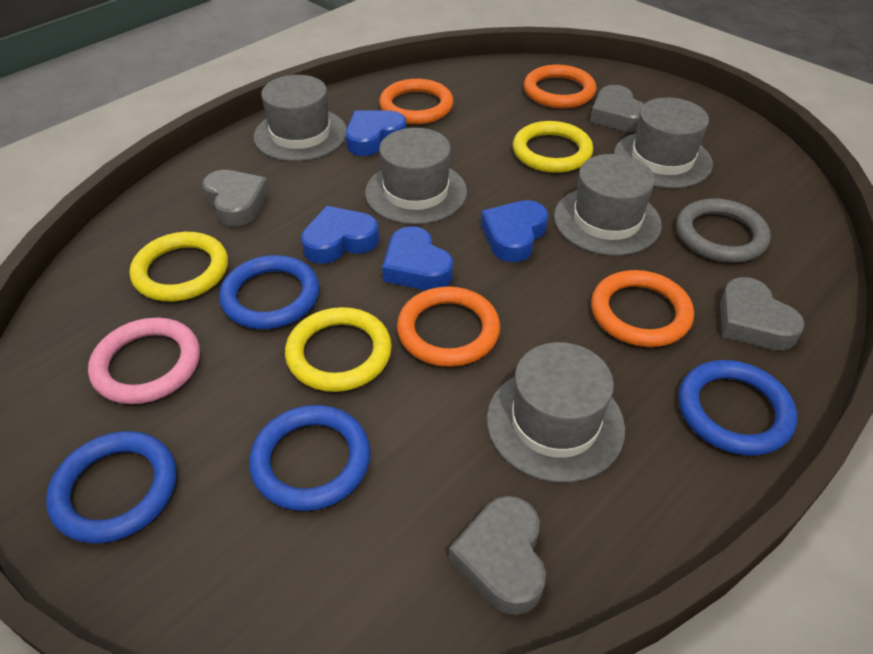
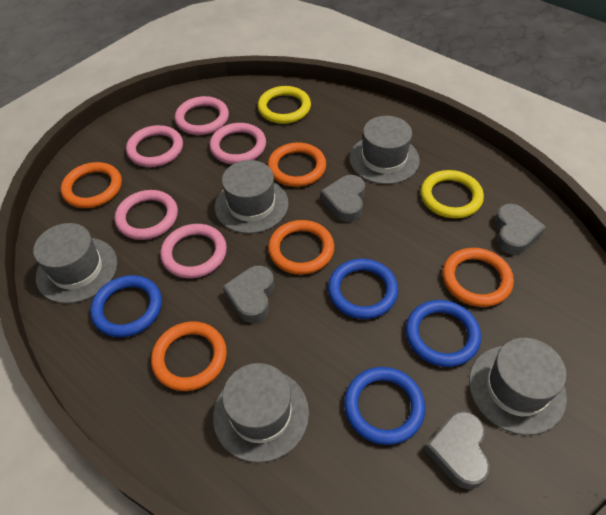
blue heart: 4 -> 0
grey ring: 1 -> 0
orange ring: 4 -> 5
pink ring: 1 -> 5
yellow ring: 3 -> 2

